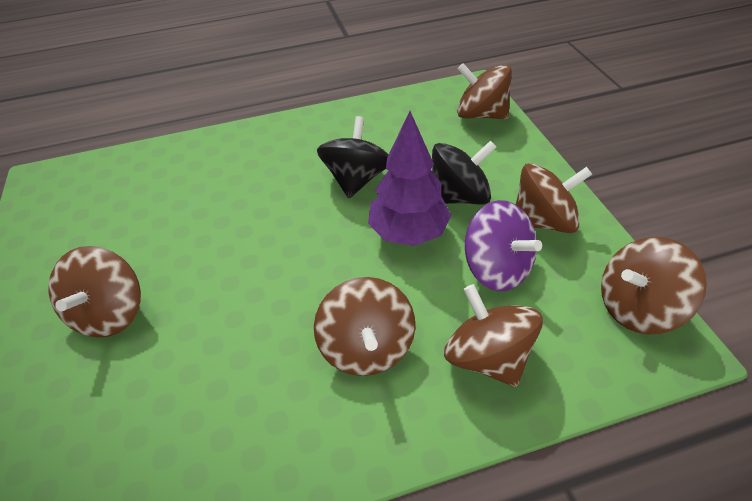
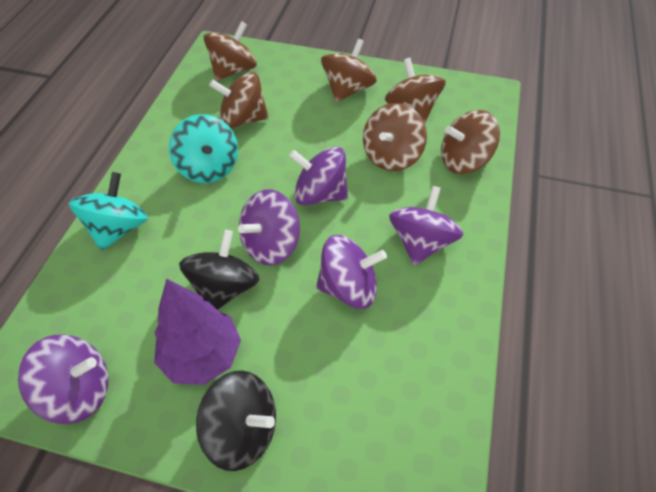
purple spinning top: 1 -> 5
turquoise spinning top: 0 -> 2

